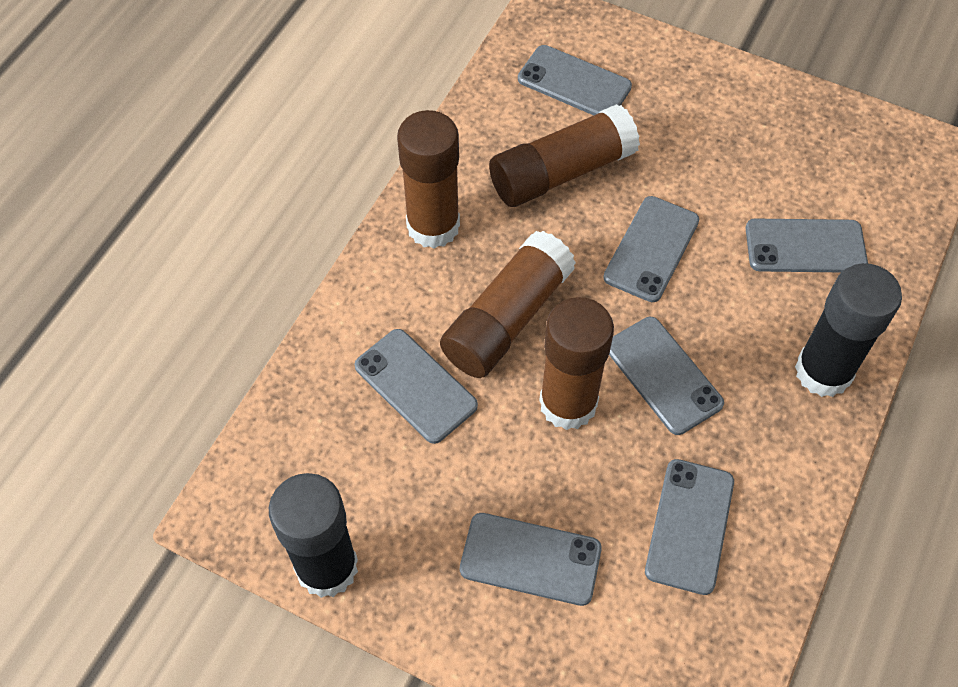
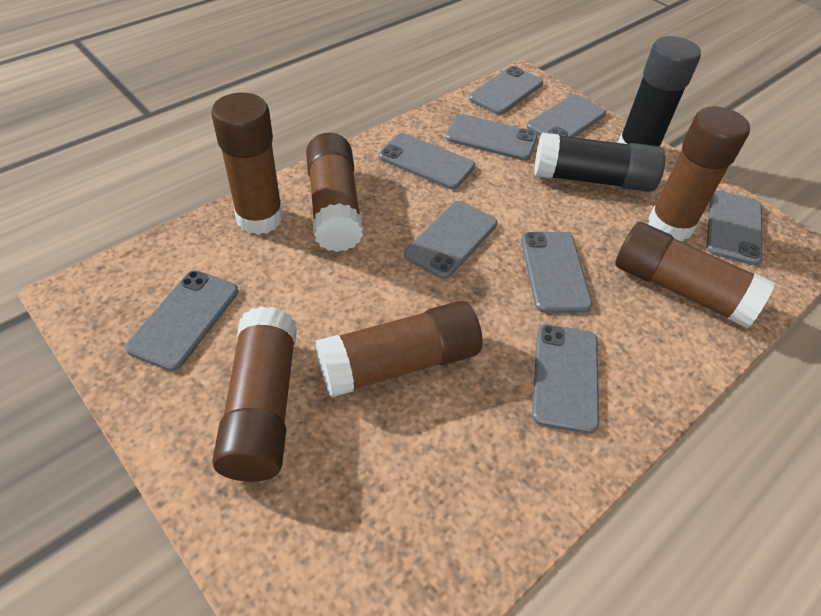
brown glue stick: 4 -> 6
grey phone: 7 -> 9

